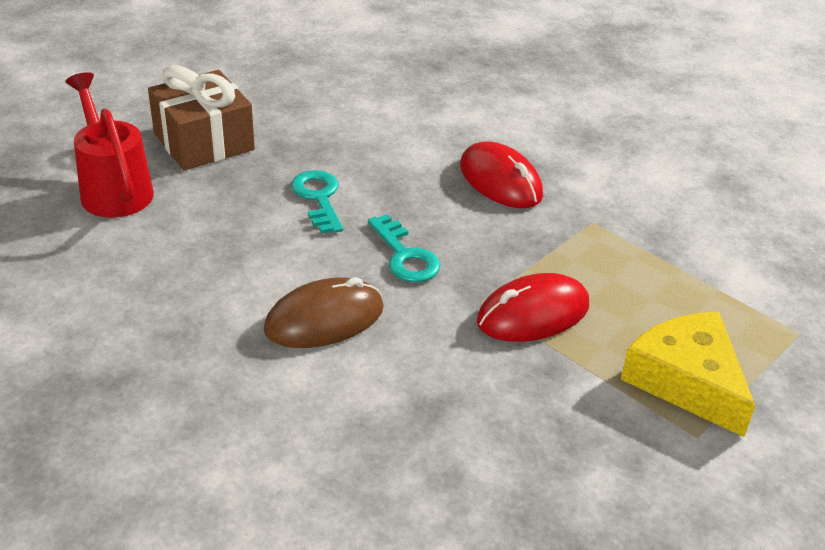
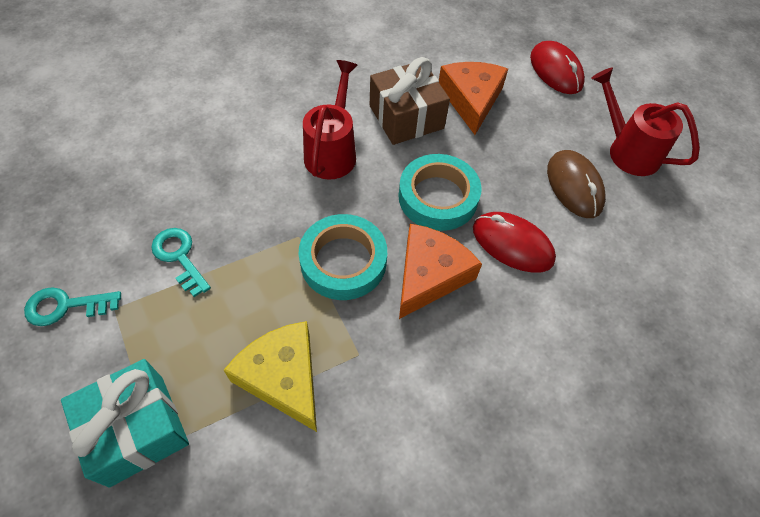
orange cheese: 0 -> 2
red watering can: 1 -> 2
turquoise gift: 0 -> 1
turquoise tape: 0 -> 2

